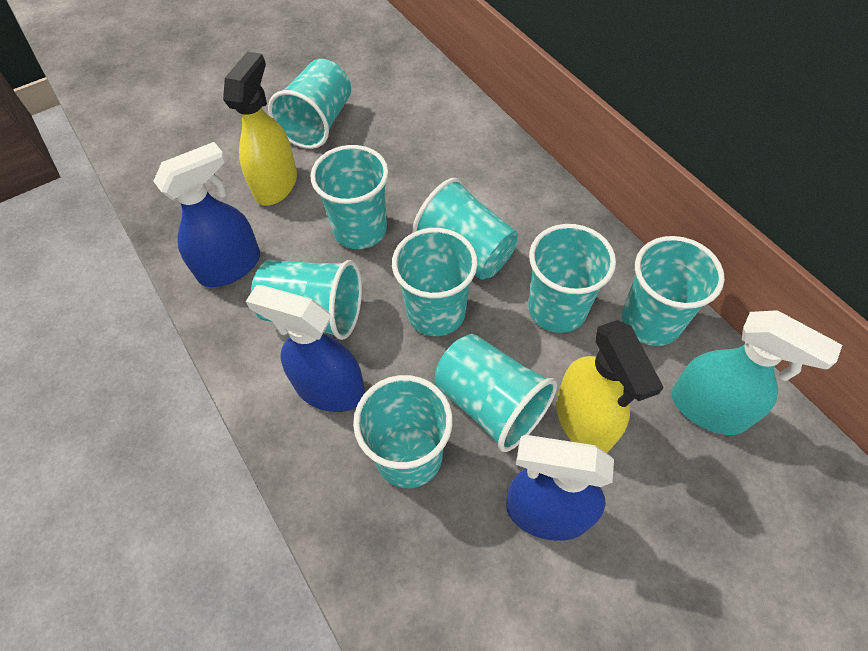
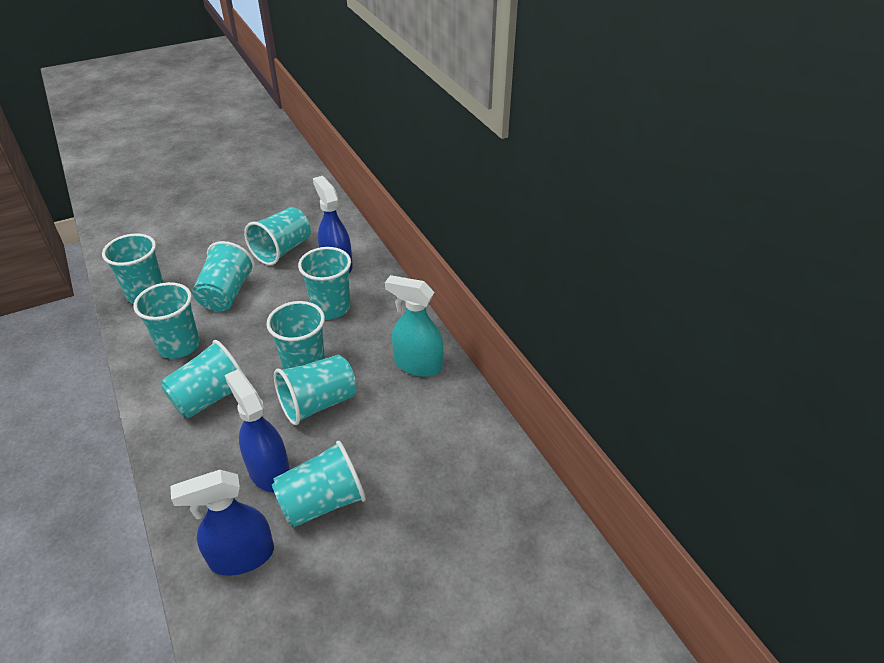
yellow spray bottle: 2 -> 0

